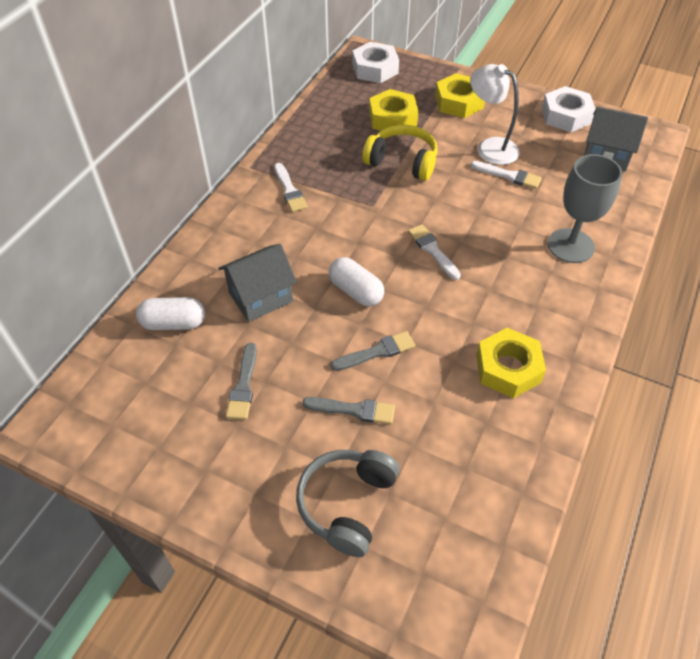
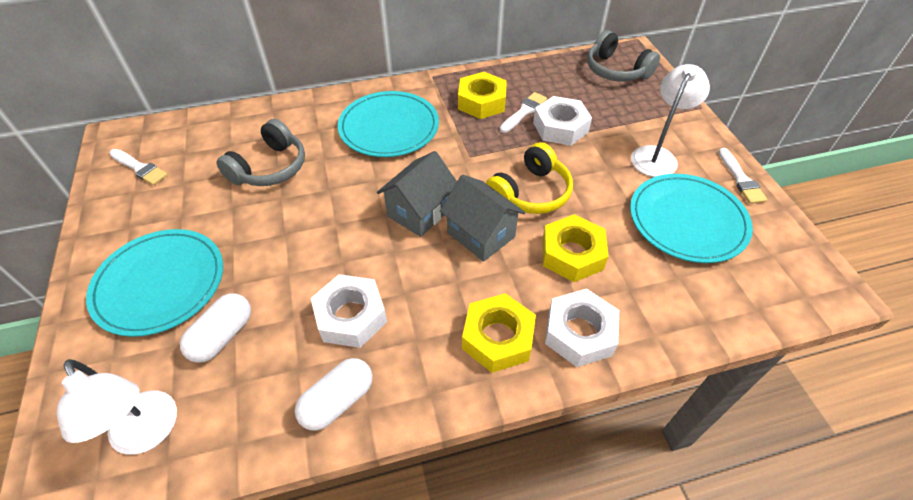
grey brush: 3 -> 0
grey goblet: 1 -> 0
grey headphones: 1 -> 2
turquoise plate: 0 -> 3
white lamp: 1 -> 2
white nut: 2 -> 3

